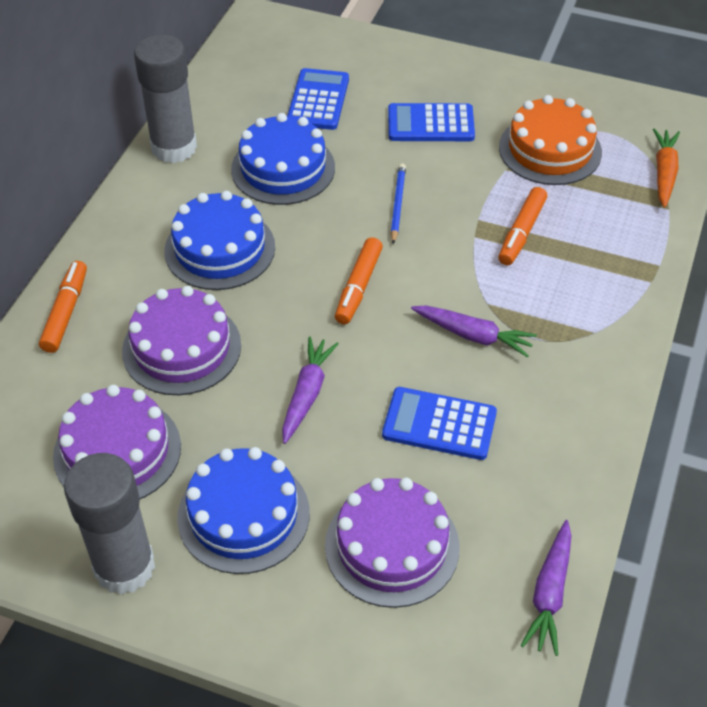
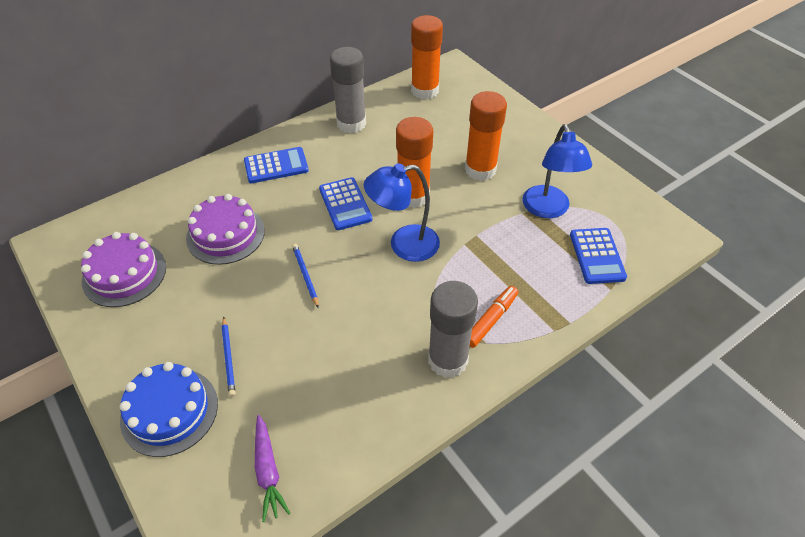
blue cake: 3 -> 1
blue lamp: 0 -> 2
blue pencil: 1 -> 2
orange cake: 1 -> 0
orange carrot: 1 -> 0
orange glue stick: 0 -> 3
orange marker: 3 -> 1
purple cake: 3 -> 2
purple carrot: 3 -> 1

